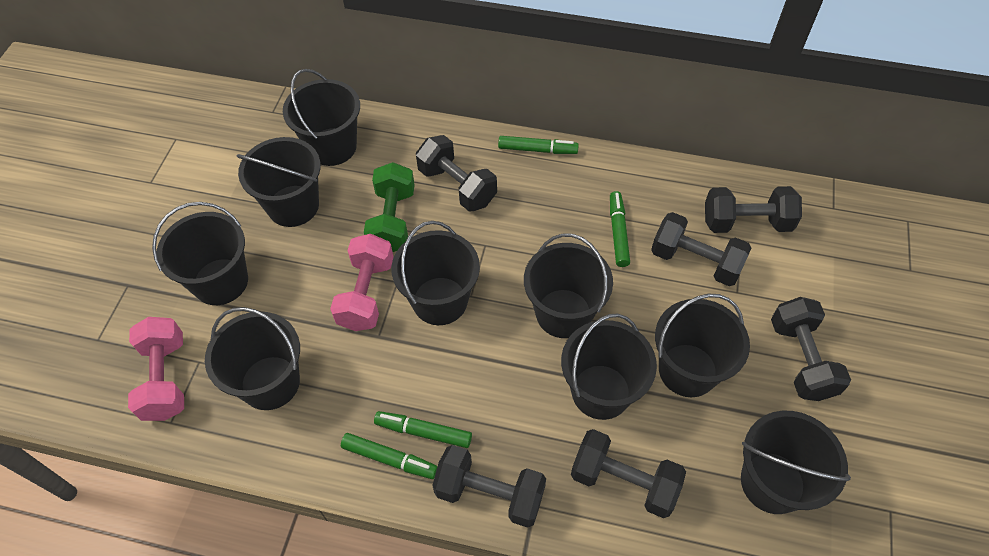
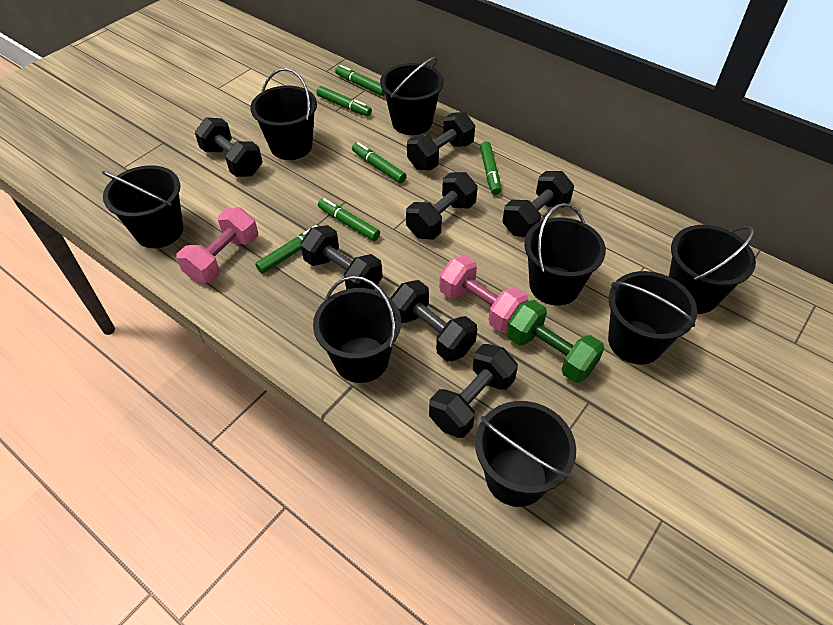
black bucket: 9 -> 8
black dumbbell: 6 -> 7
green marker: 4 -> 6

